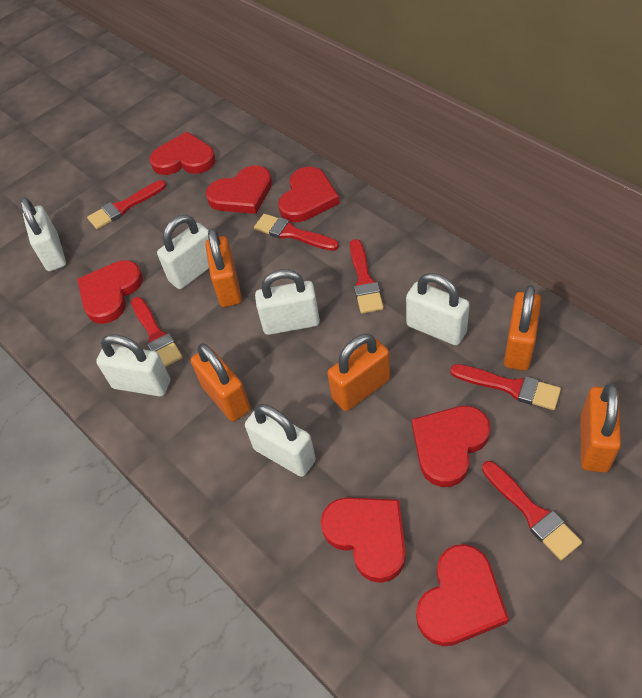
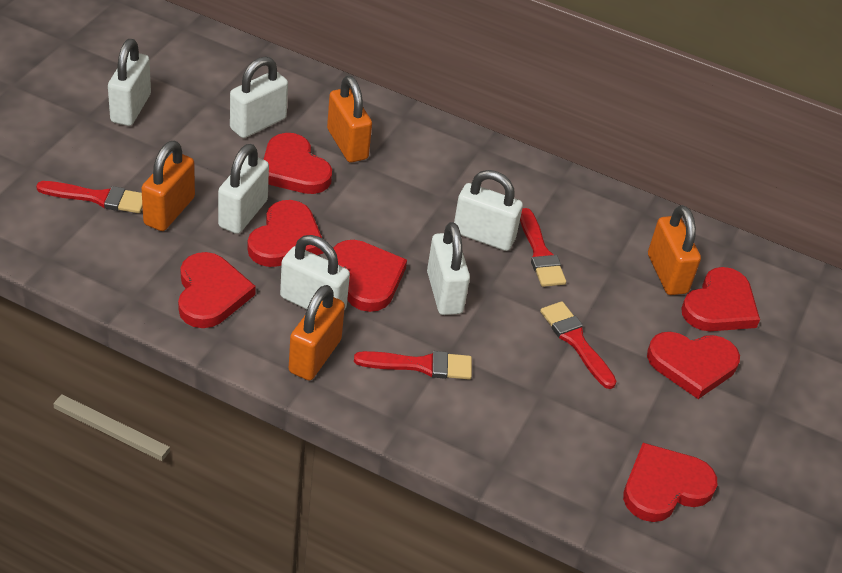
orange padlock: 5 -> 4
red brush: 6 -> 4

